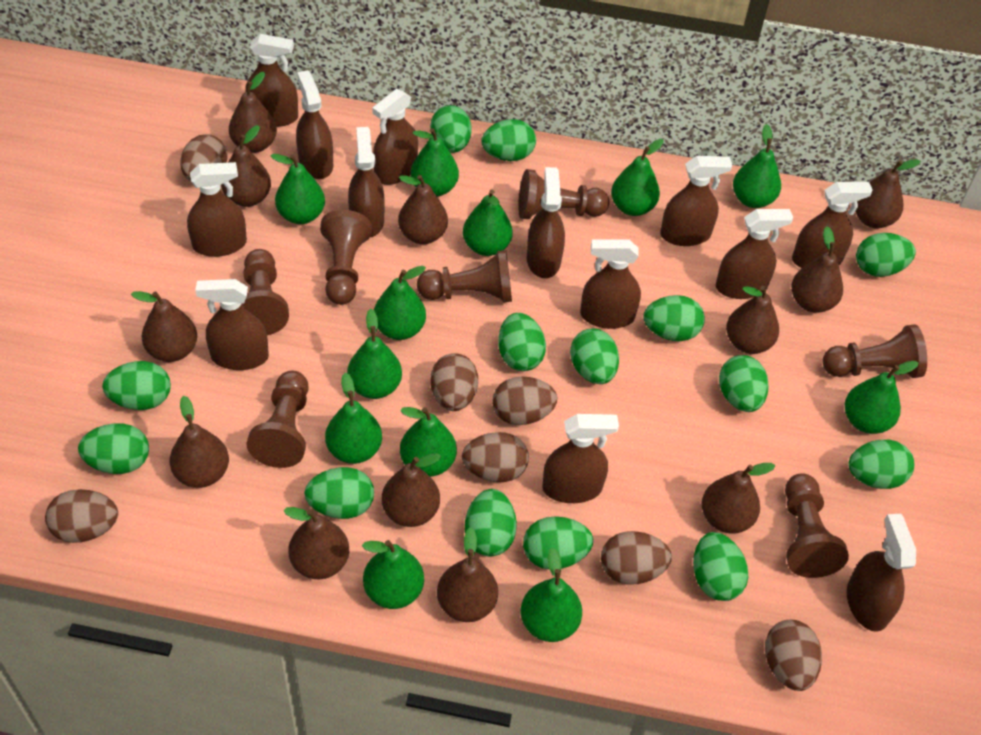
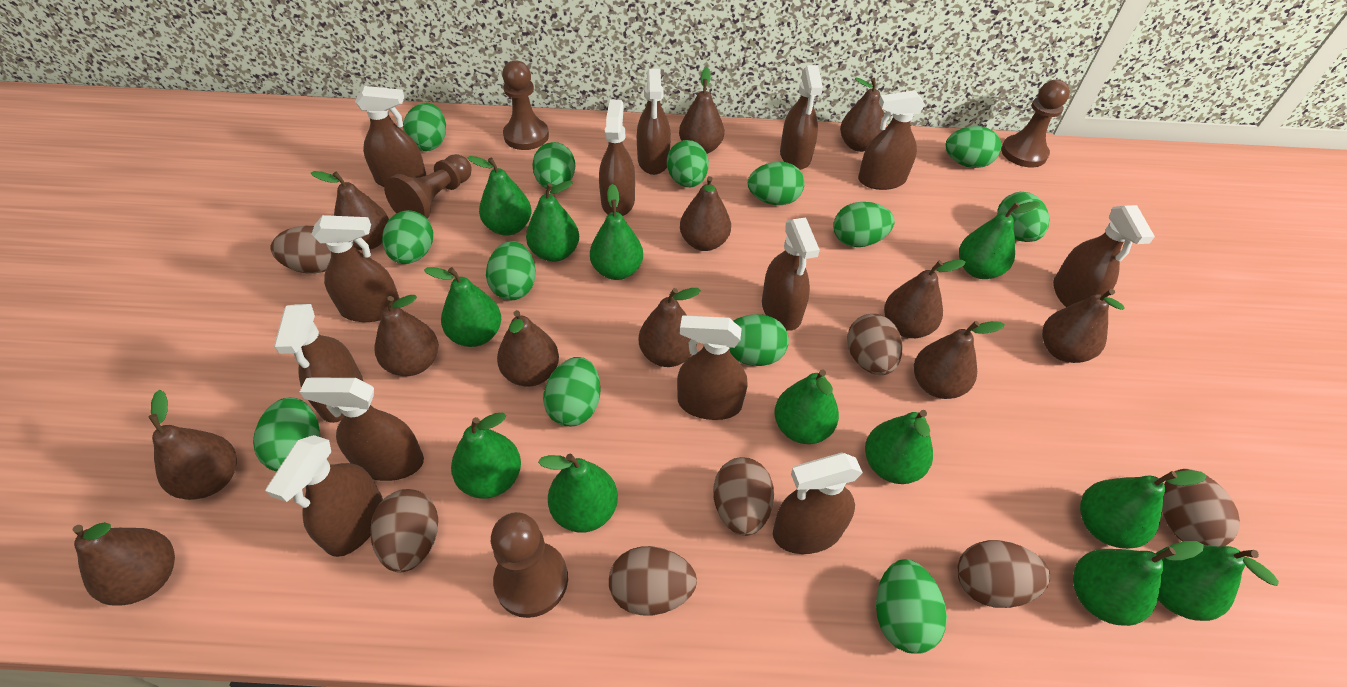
brown pawn: 7 -> 4
green egg: 14 -> 13

